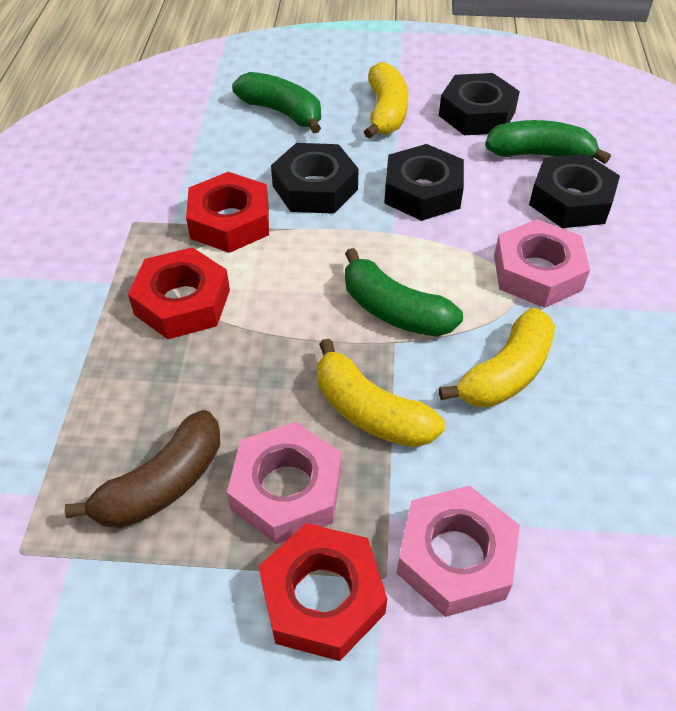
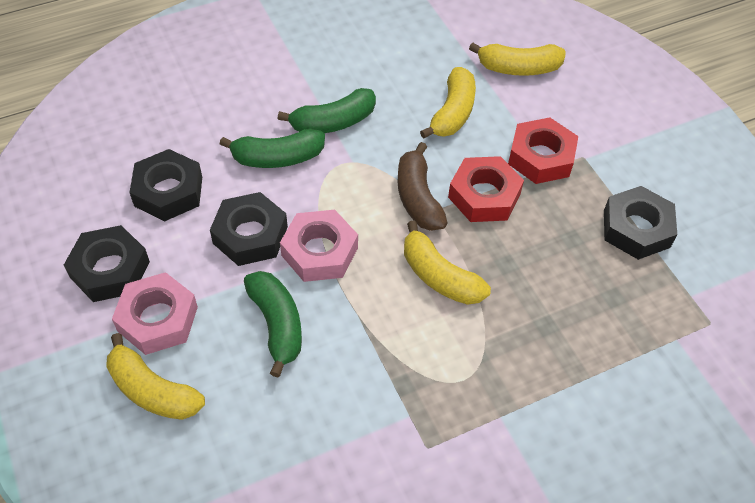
pink nut: 3 -> 2
red nut: 3 -> 2
yellow banana: 3 -> 4

